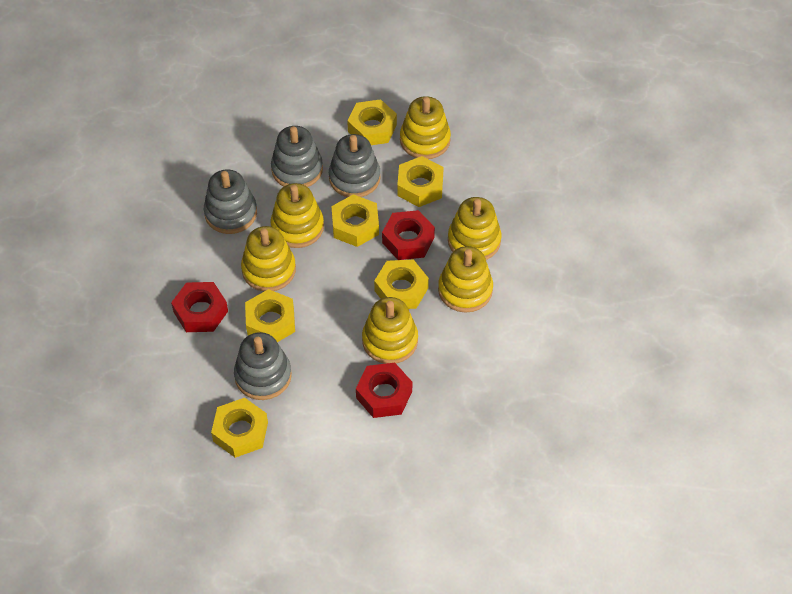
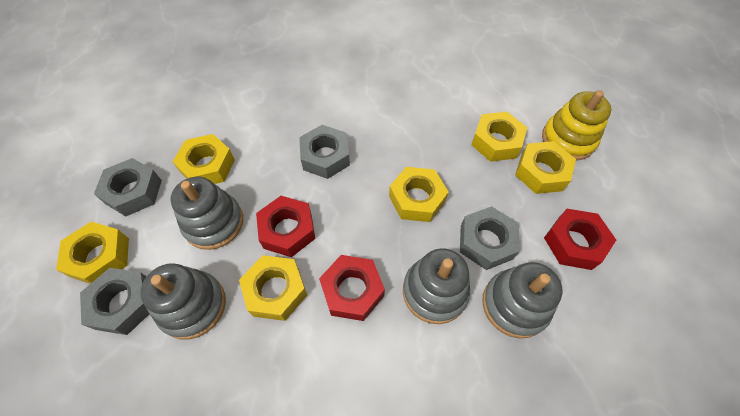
grey nut: 0 -> 4
yellow stacking toy: 6 -> 1

